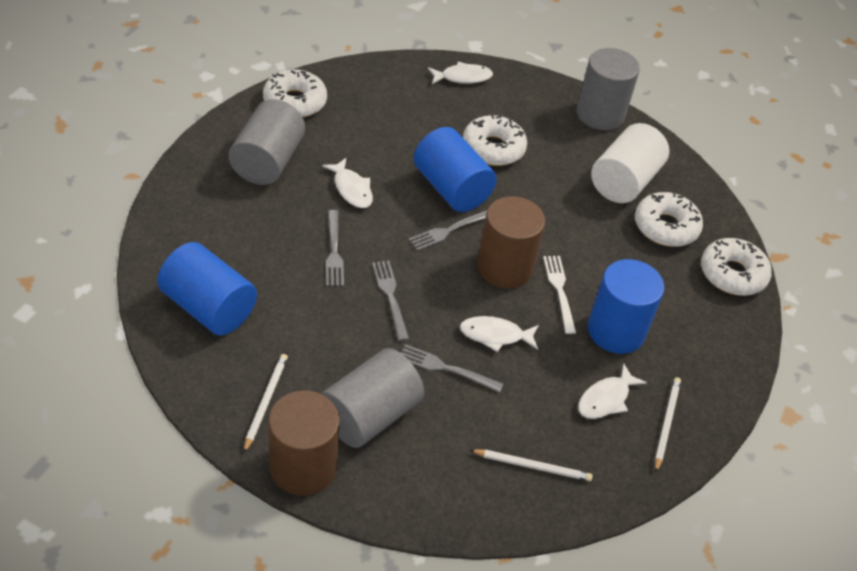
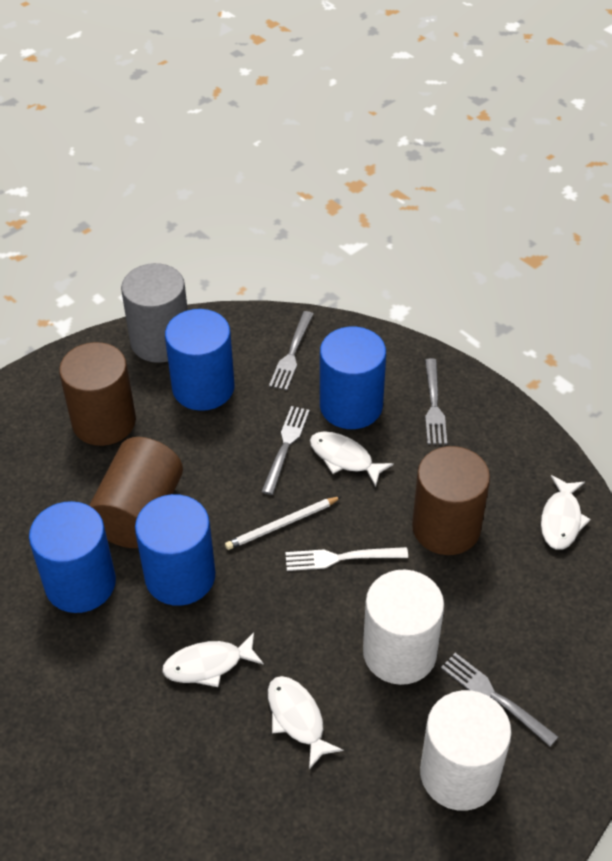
blue cylinder: 3 -> 4
brown cylinder: 2 -> 3
grey cylinder: 3 -> 1
white cylinder: 1 -> 2
white donut: 4 -> 0
white pencil: 3 -> 1

